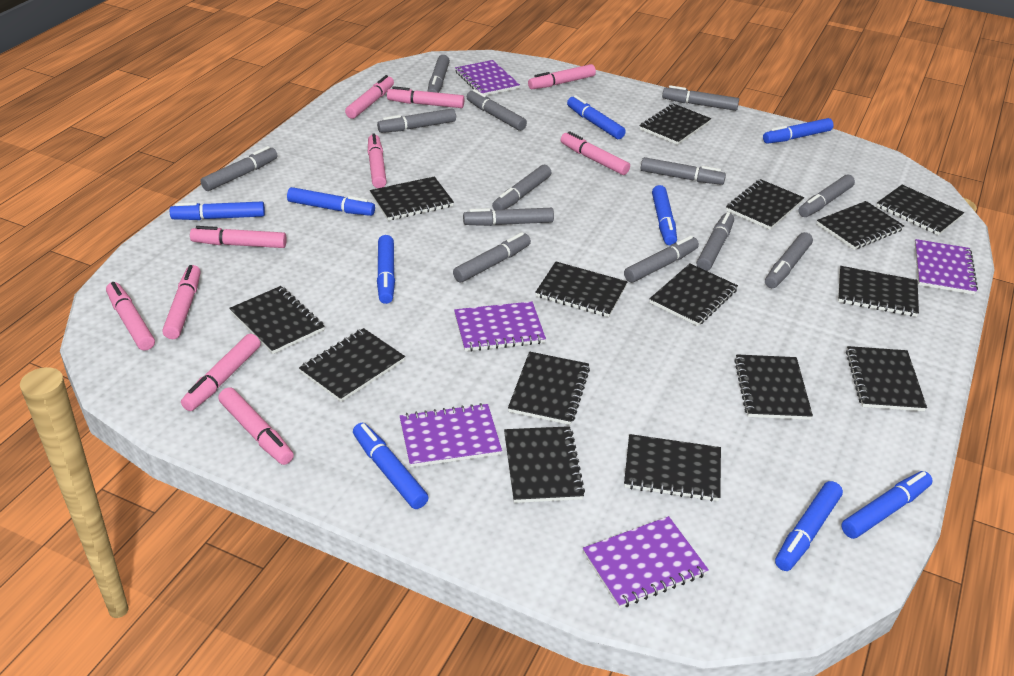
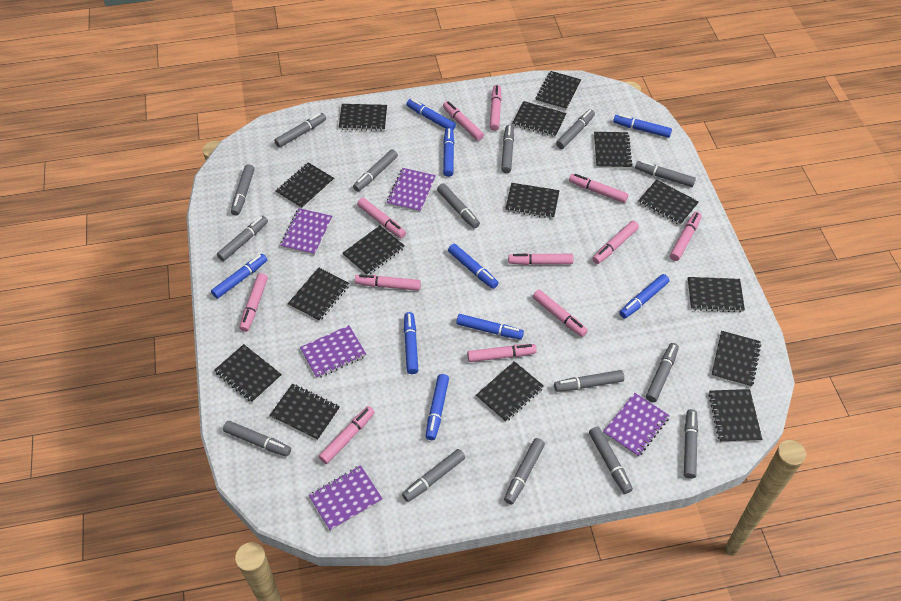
grey marker: 13 -> 15
pink marker: 10 -> 12

